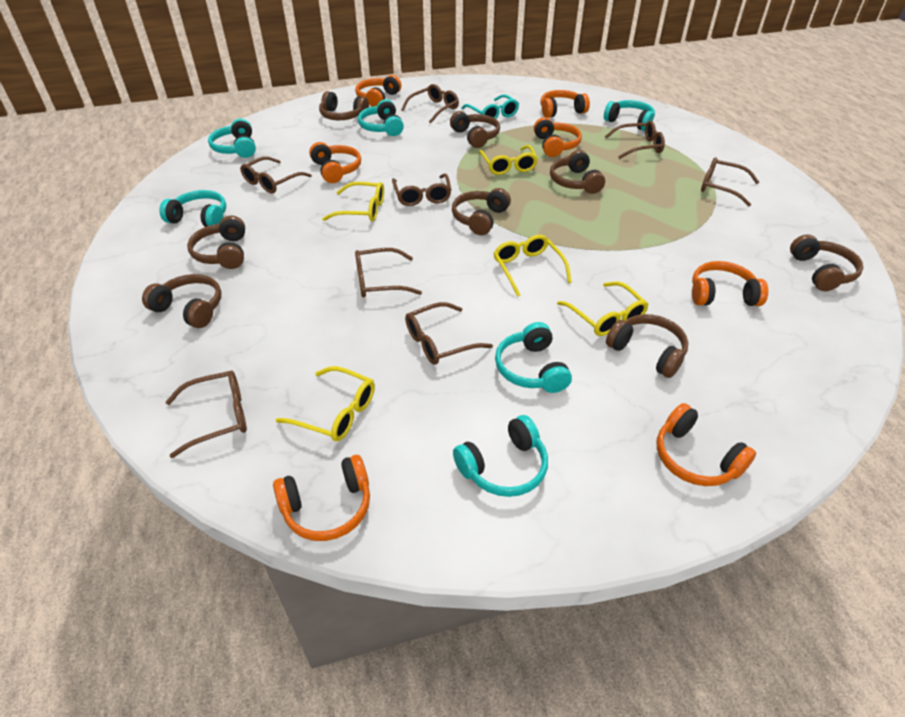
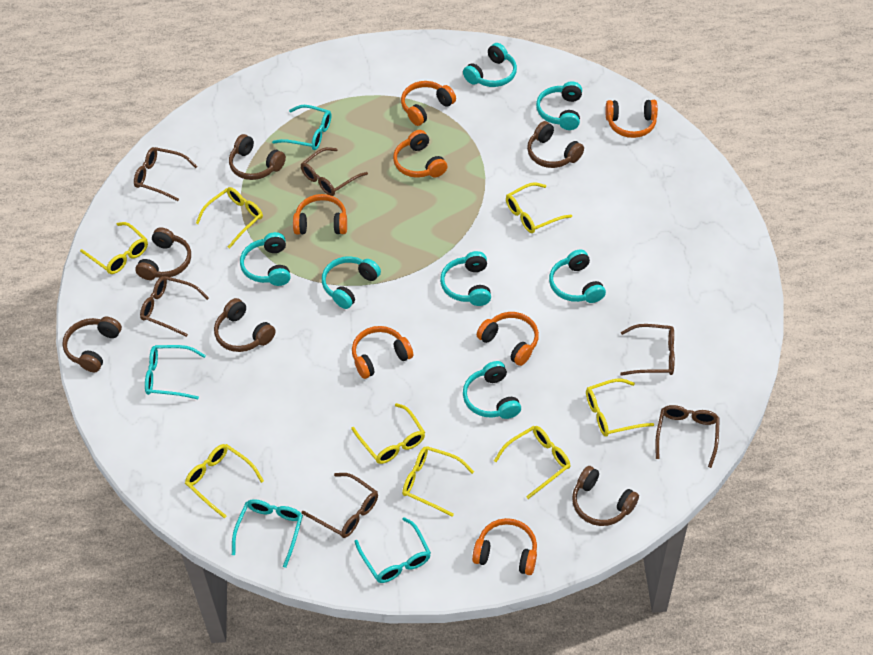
brown glasses: 8 -> 6
brown headphones: 8 -> 6
turquoise glasses: 1 -> 4
turquoise headphones: 6 -> 7
yellow glasses: 5 -> 8

